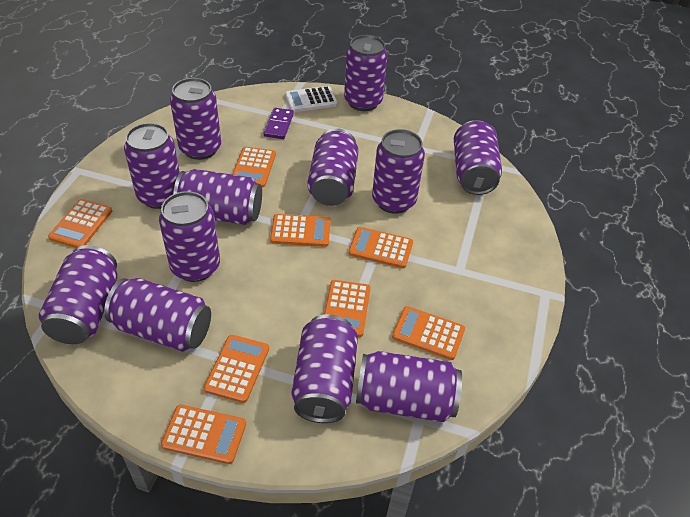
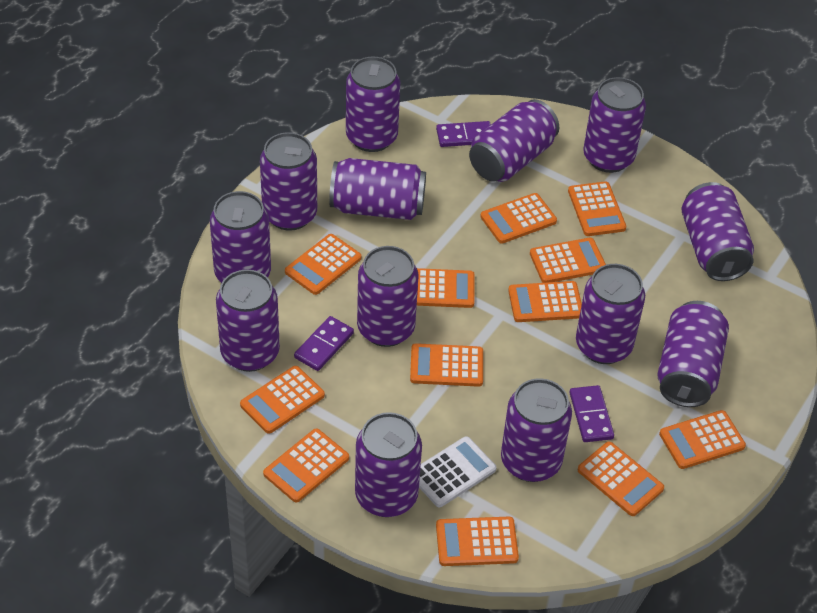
orange calculator: 8 -> 12
purple can: 12 -> 13
purple domino: 1 -> 3

